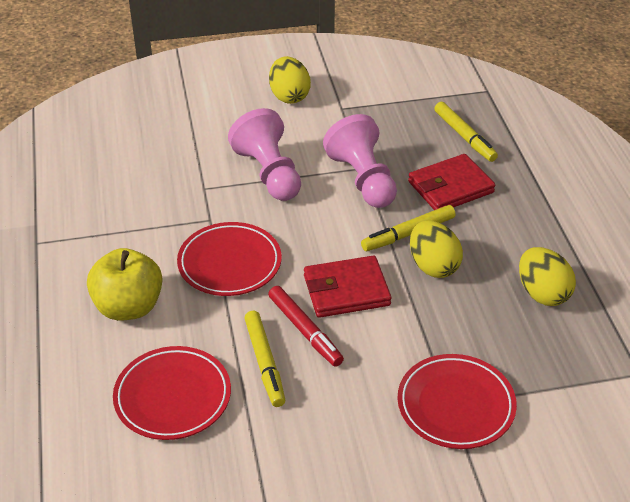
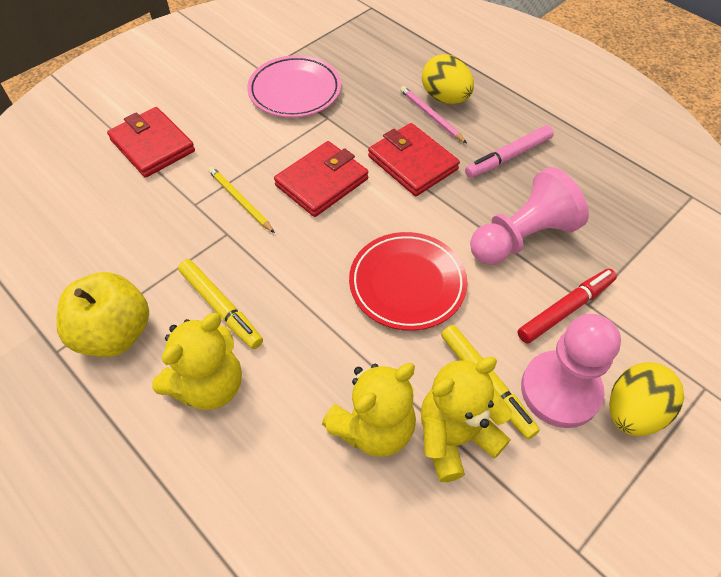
pink marker: 0 -> 1
pink pencil: 0 -> 1
pink plate: 0 -> 1
red plate: 3 -> 1
red wallet: 2 -> 3
yellow egg: 3 -> 2
yellow marker: 3 -> 2
yellow pencil: 0 -> 1
yellow teddy bear: 0 -> 3

